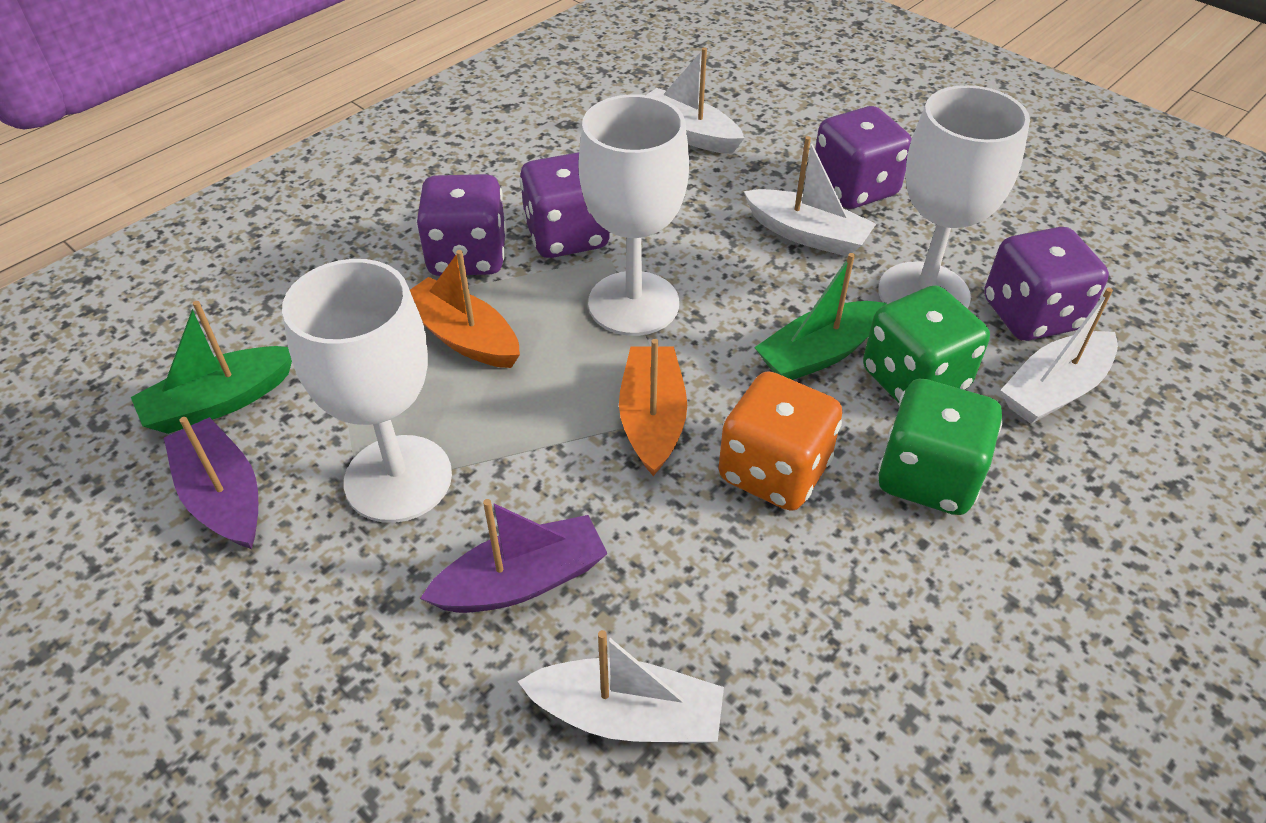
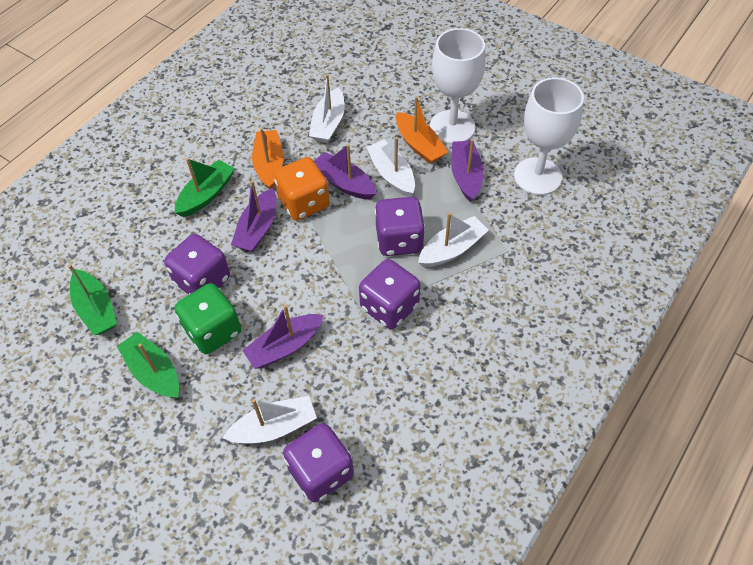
green boat: 2 -> 3
green dice: 2 -> 1
purple boat: 2 -> 4
white goblet: 3 -> 2

